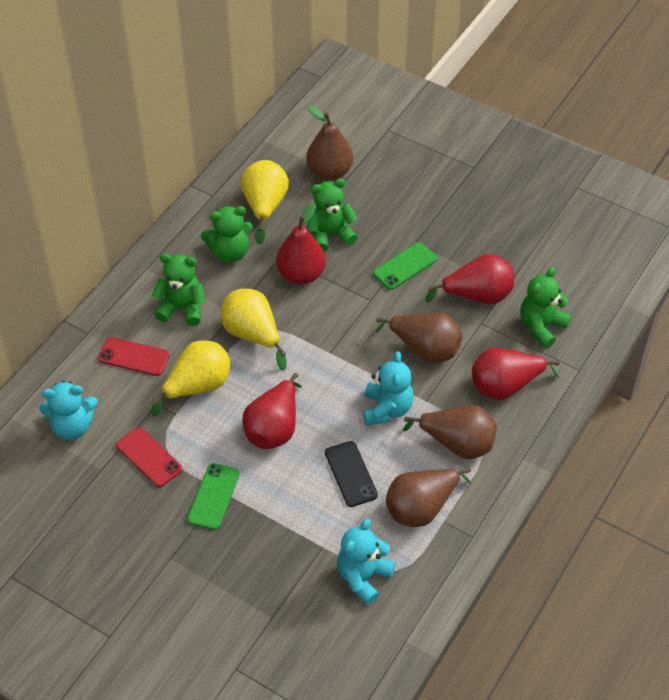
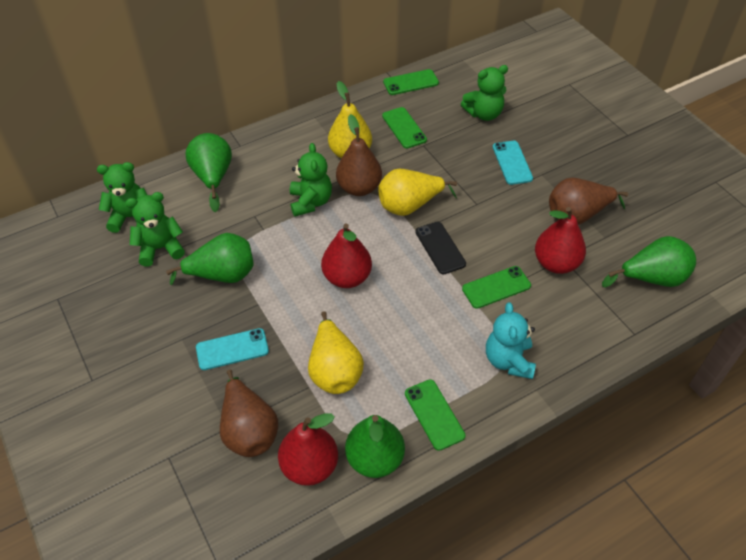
brown pear: 4 -> 3
green pear: 0 -> 4
green phone: 2 -> 4
red pear: 4 -> 3
red phone: 2 -> 0
turquoise phone: 0 -> 2
turquoise teddy bear: 3 -> 1

